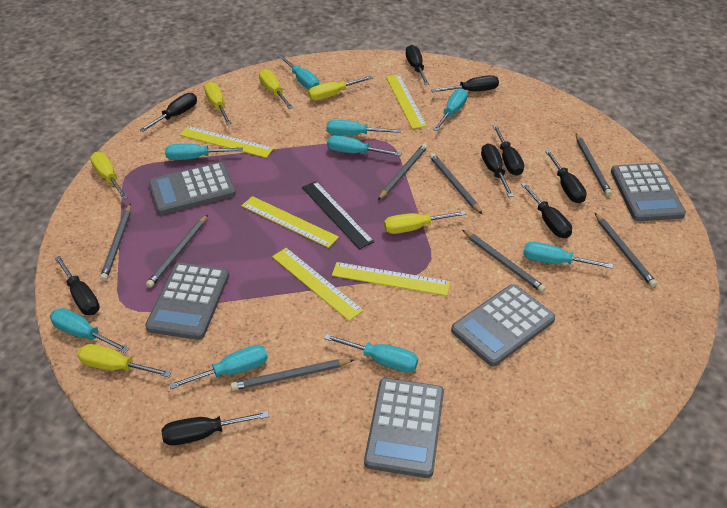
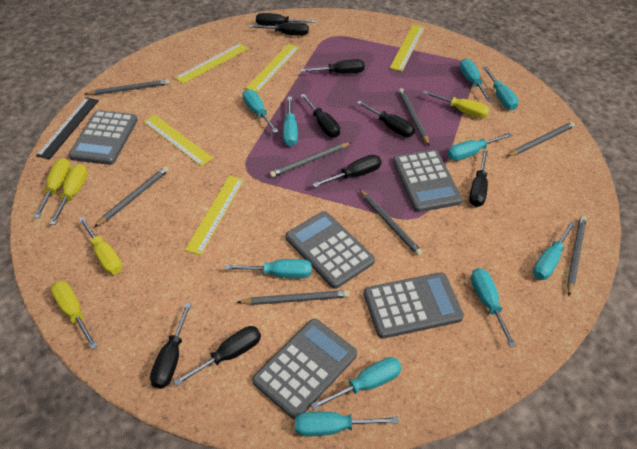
turquoise screwdriver: 9 -> 10
yellow screwdriver: 6 -> 5

